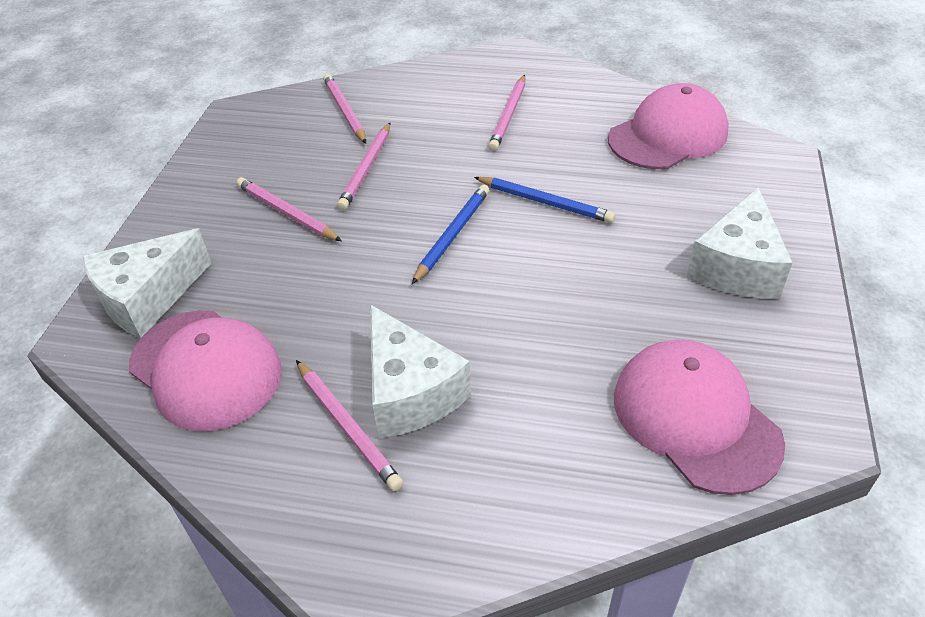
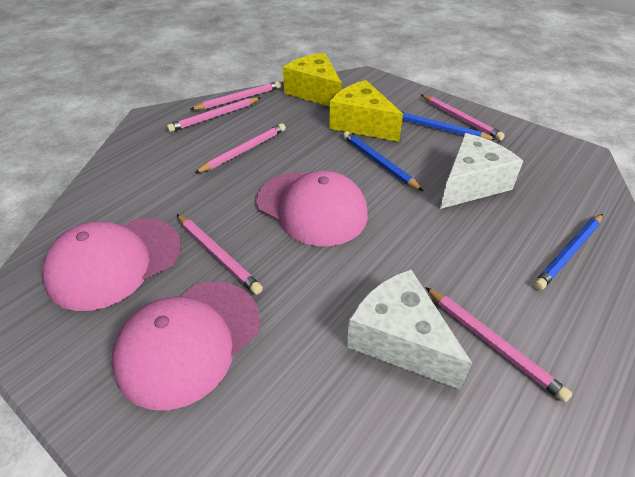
blue pencil: 2 -> 3
pink pencil: 5 -> 6
white cheese: 3 -> 2
yellow cheese: 0 -> 2

